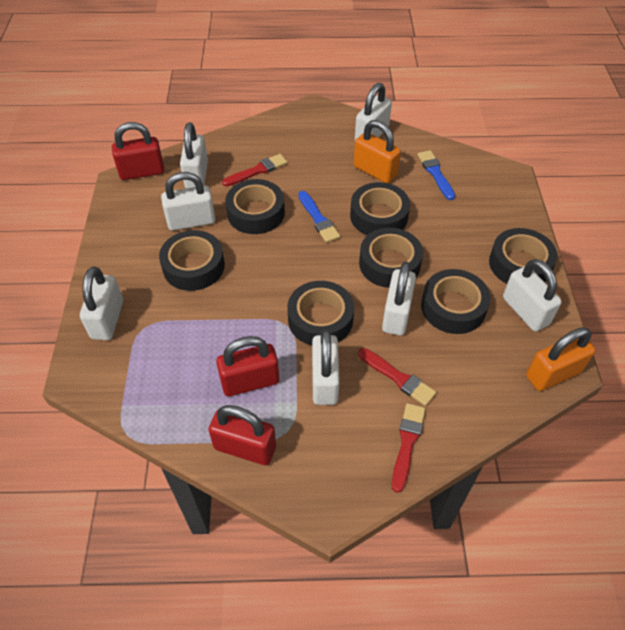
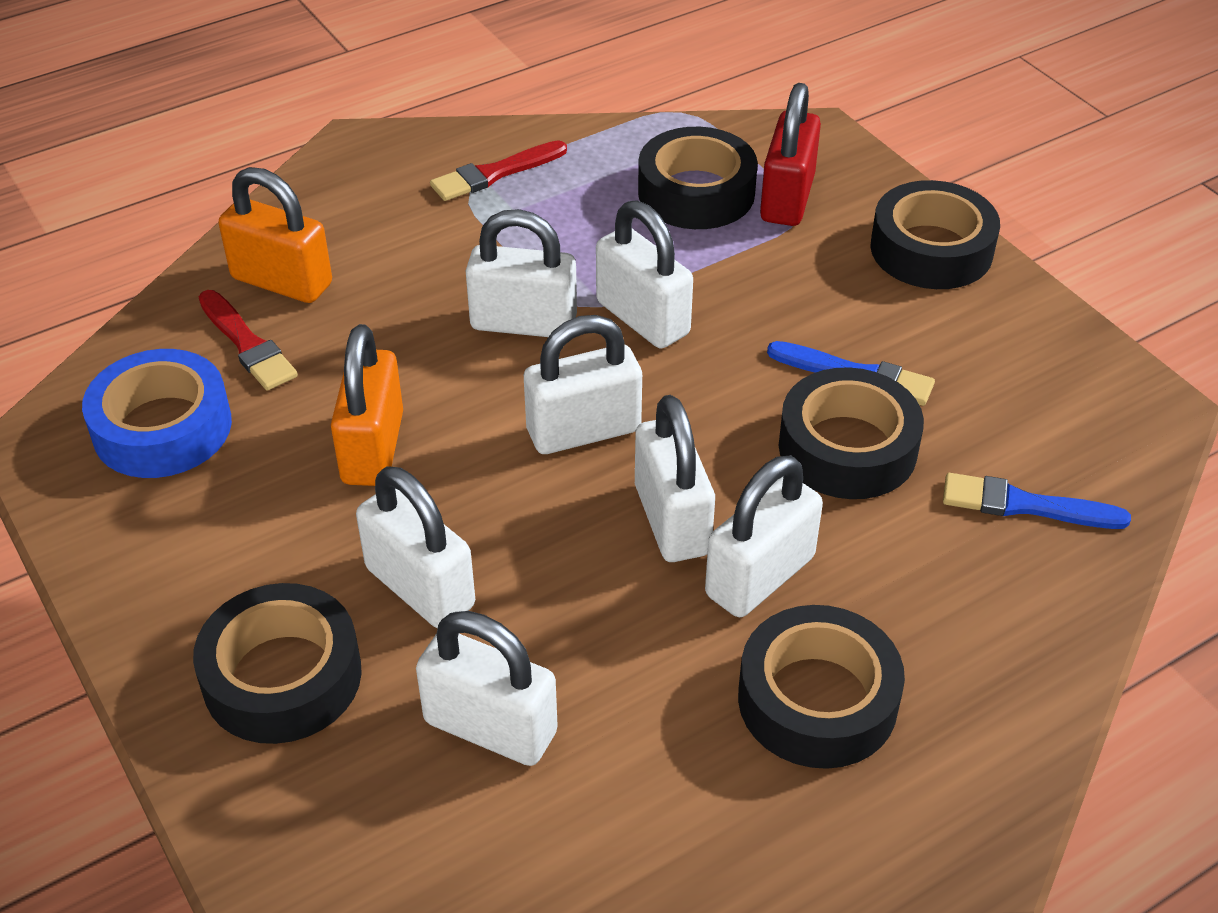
black tape: 7 -> 5
blue tape: 0 -> 1
red brush: 3 -> 2
red padlock: 3 -> 1

